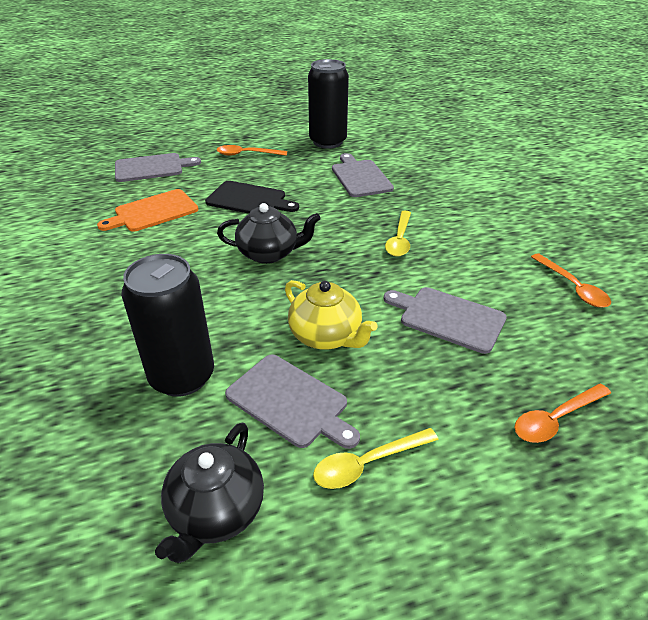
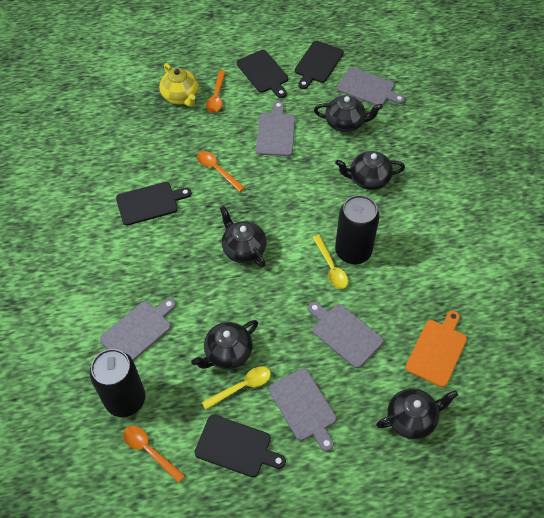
black cutting board: 1 -> 4
black teapot: 2 -> 5
grey cutting board: 4 -> 5

